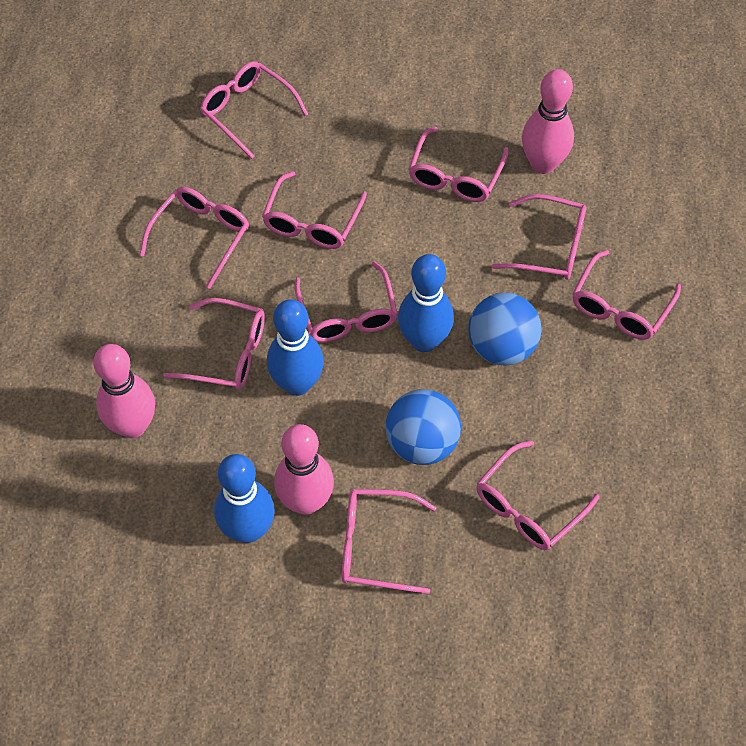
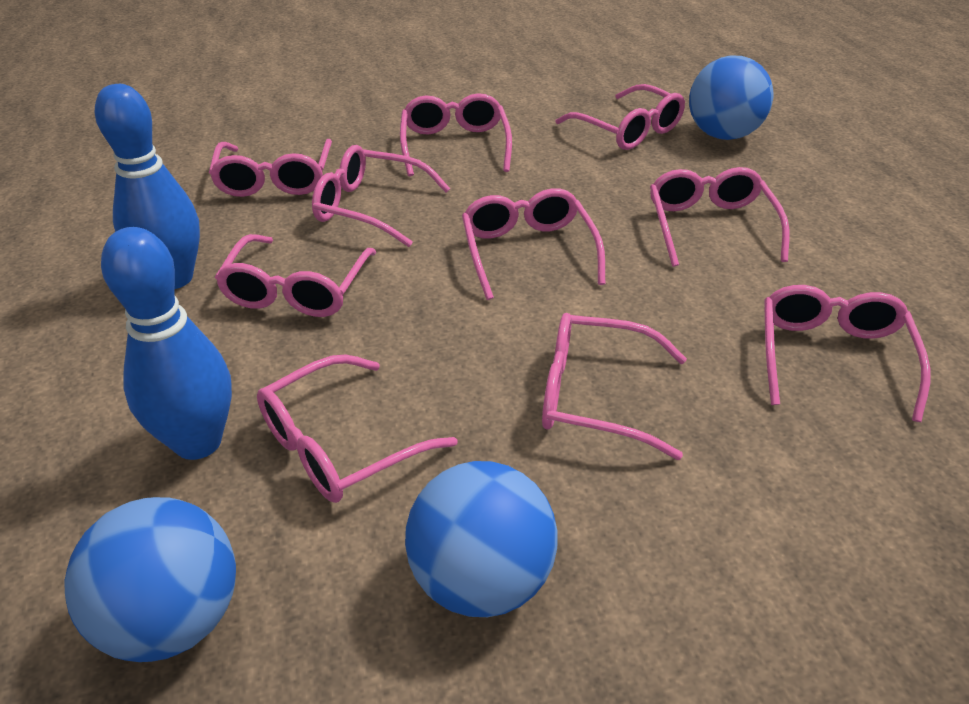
blue ball: 2 -> 3
blue bowling pin: 3 -> 2
pink bowling pin: 3 -> 0

